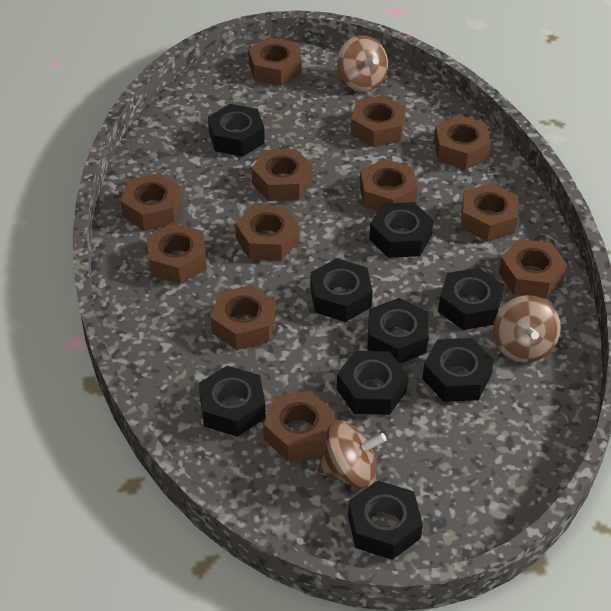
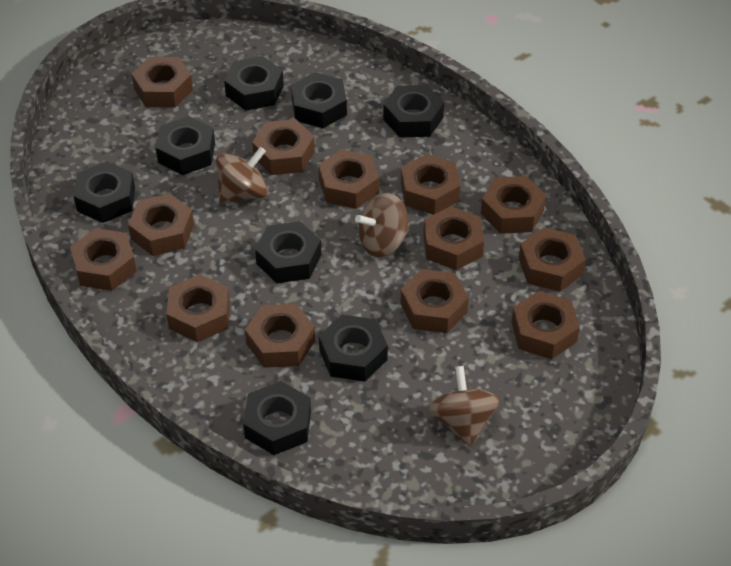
black nut: 9 -> 8
brown nut: 12 -> 13

